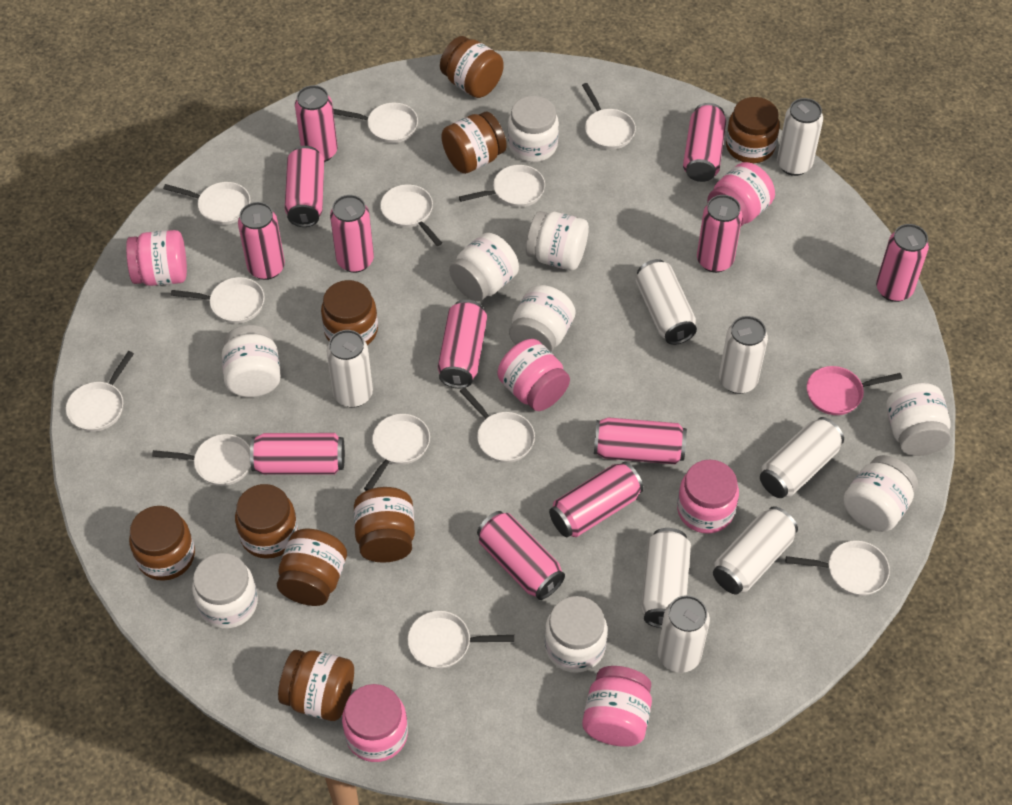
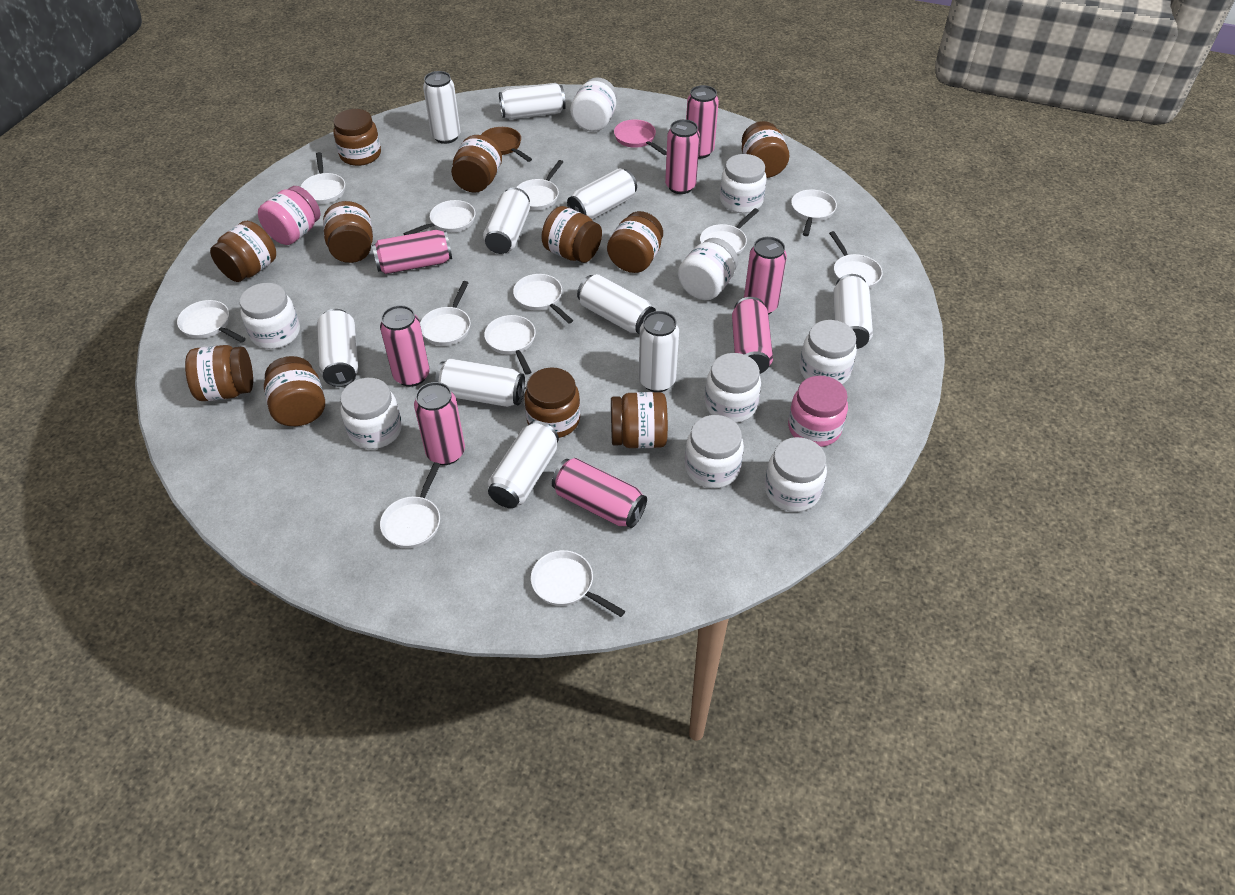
brown jar: 9 -> 11
brown pan: 0 -> 1
pink can: 12 -> 8
pink jar: 6 -> 2
white can: 8 -> 10

